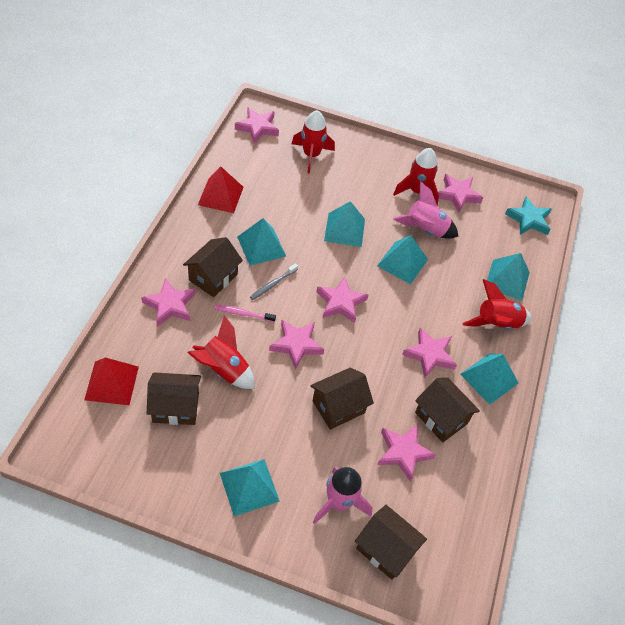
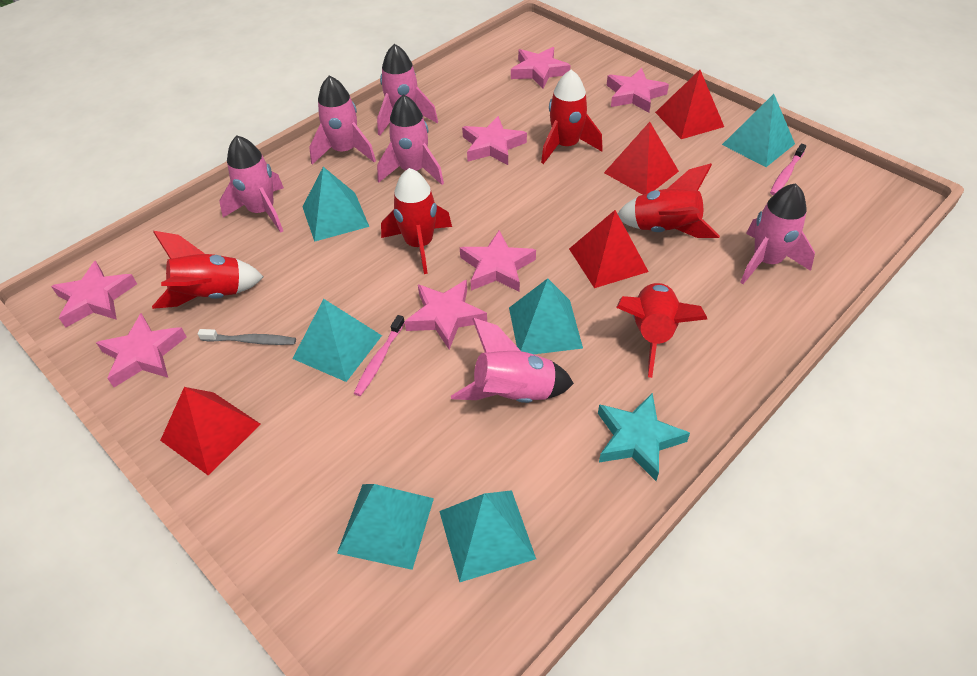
brown house: 5 -> 0
pink rocket: 2 -> 6
pink toothbrush: 1 -> 2
red pyramid: 2 -> 4
red rocket: 4 -> 5

